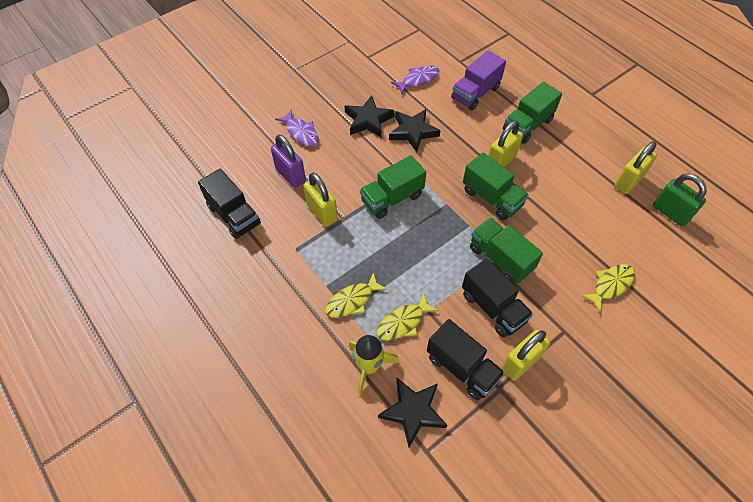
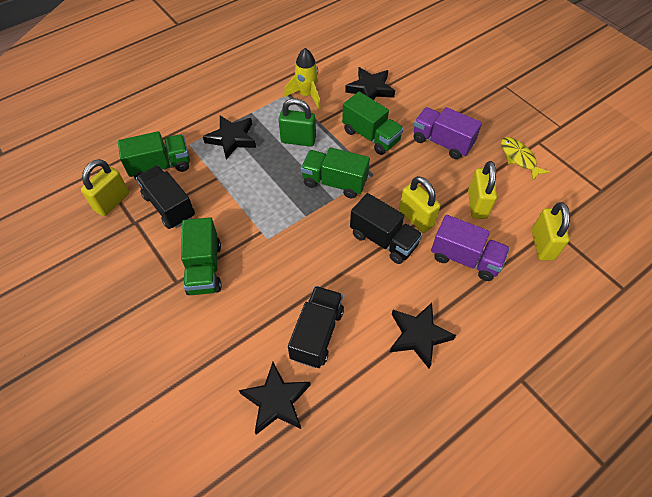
black star: 3 -> 4
purple fish: 2 -> 0
purple padlock: 1 -> 0
purple truck: 1 -> 2
yellow fish: 3 -> 1

